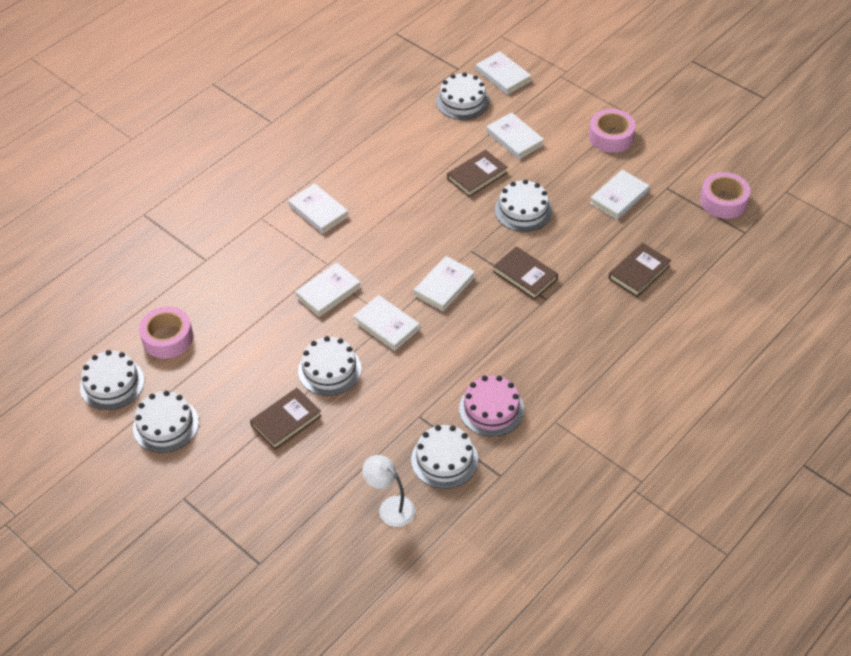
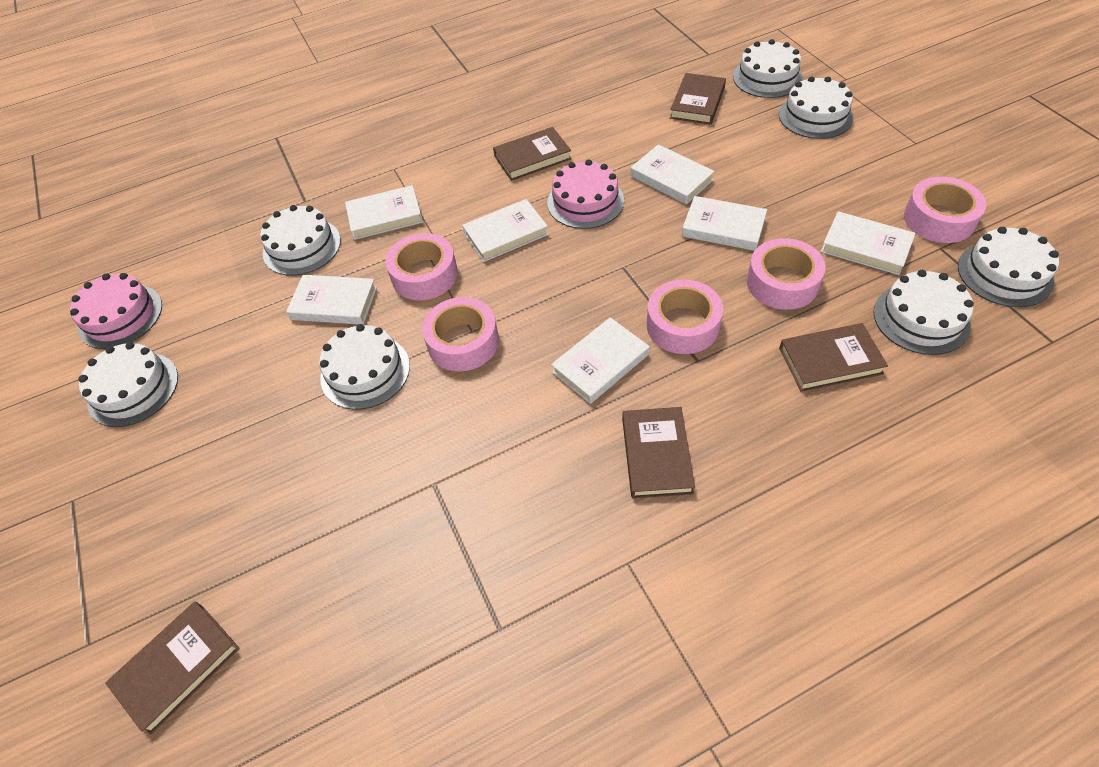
brown book: 4 -> 5
pink cake: 1 -> 2
pink tape: 3 -> 5
white cake: 6 -> 7
white lamp: 1 -> 0

